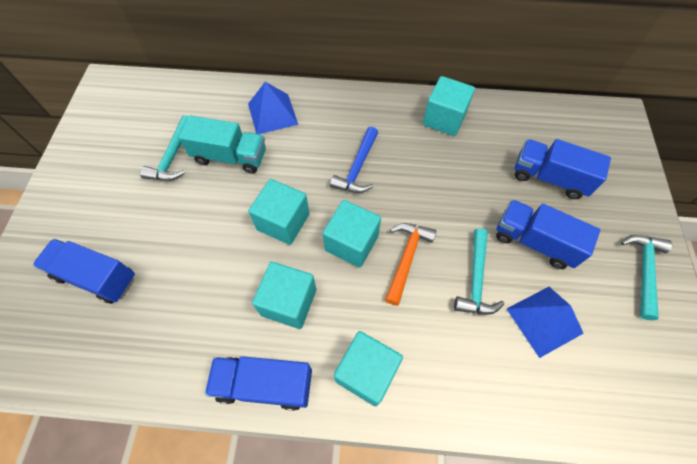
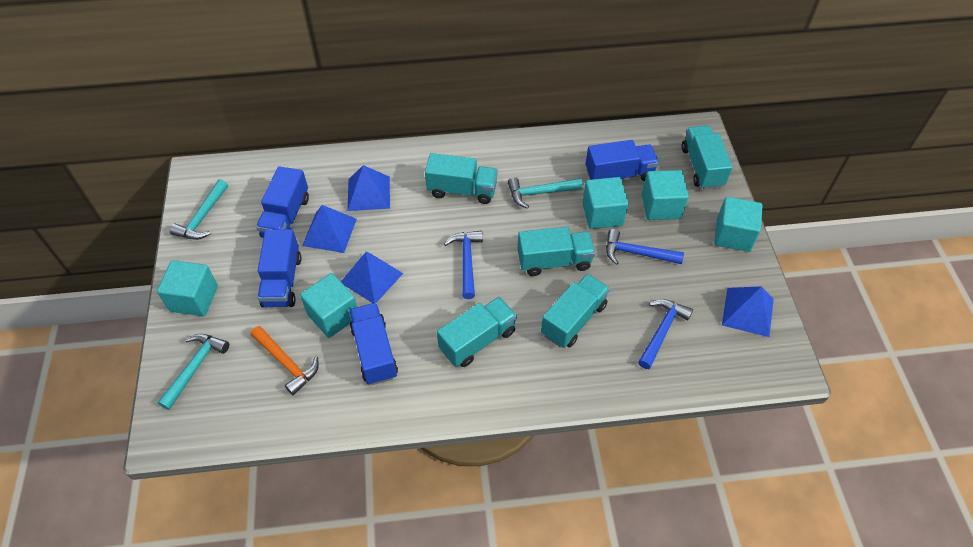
blue hammer: 1 -> 3
blue pyramid: 2 -> 4
turquoise truck: 1 -> 5

